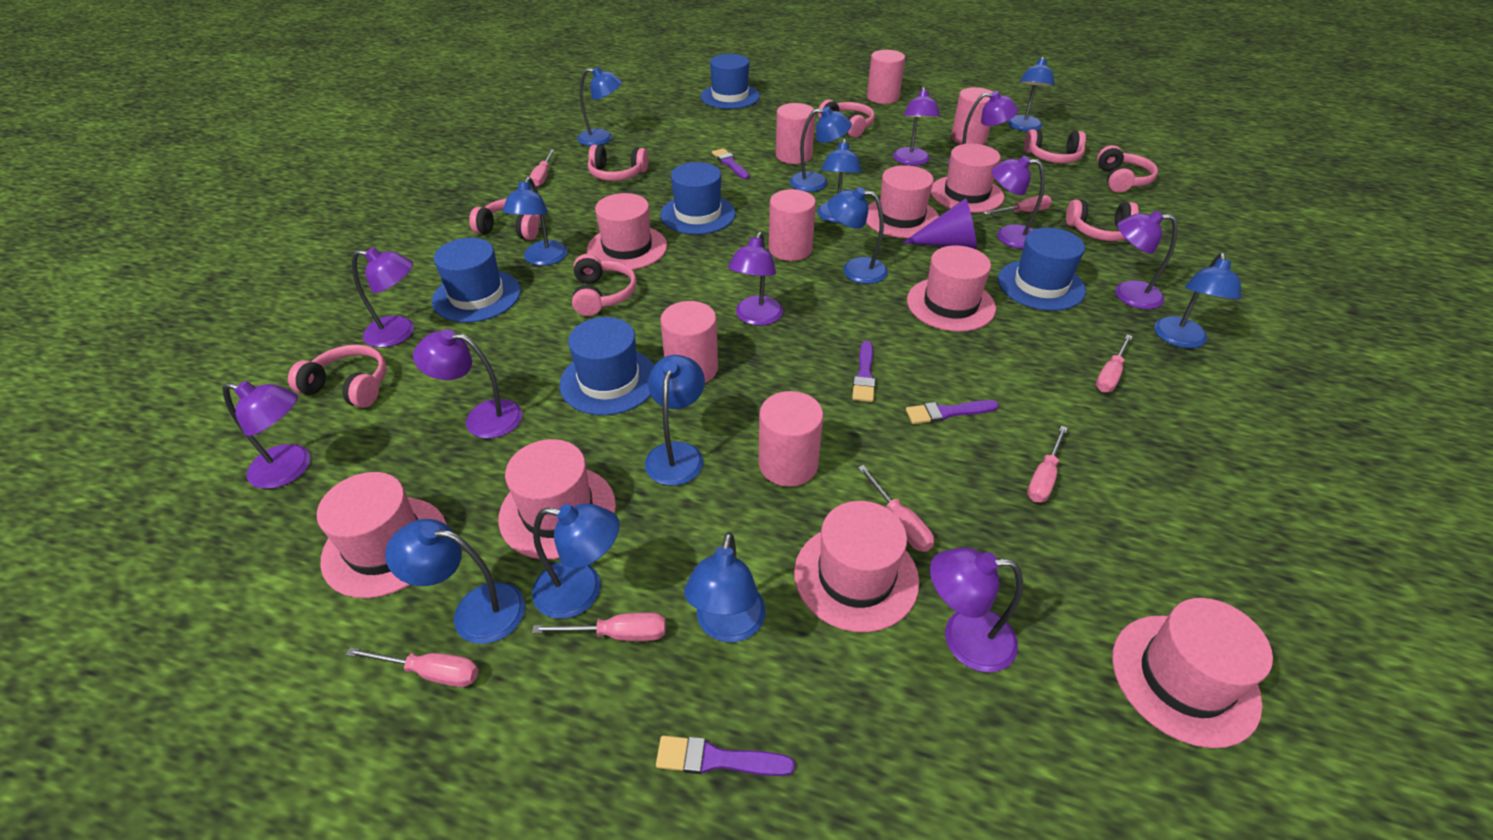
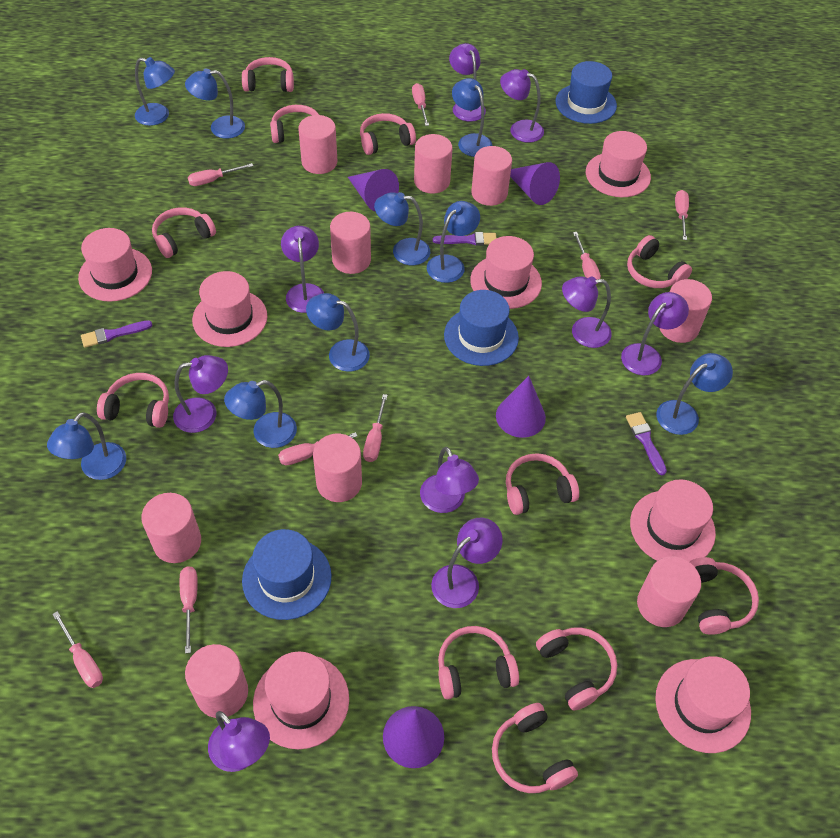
blue hat: 5 -> 3
blue lamp: 11 -> 9
pink cylinder: 6 -> 9
pink hat: 8 -> 7
pink headphones: 8 -> 11
pink screwdriver: 7 -> 8
purple brush: 4 -> 3
purple cone: 1 -> 4

